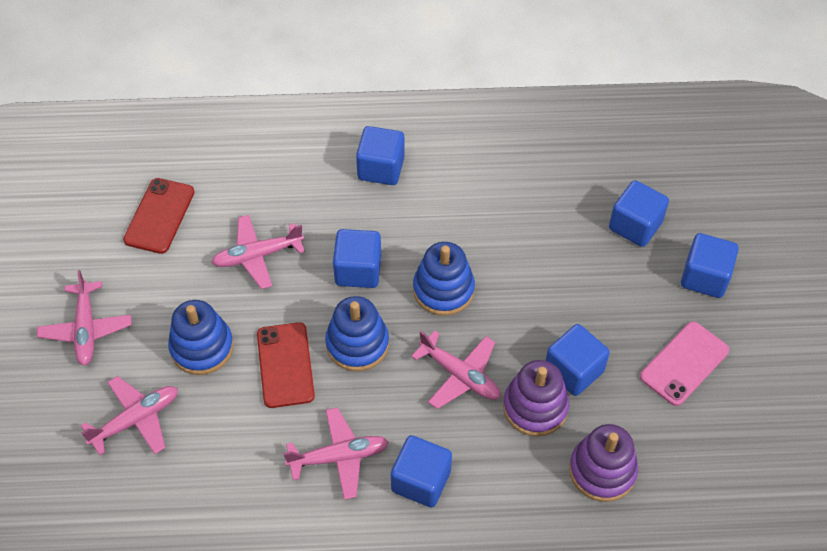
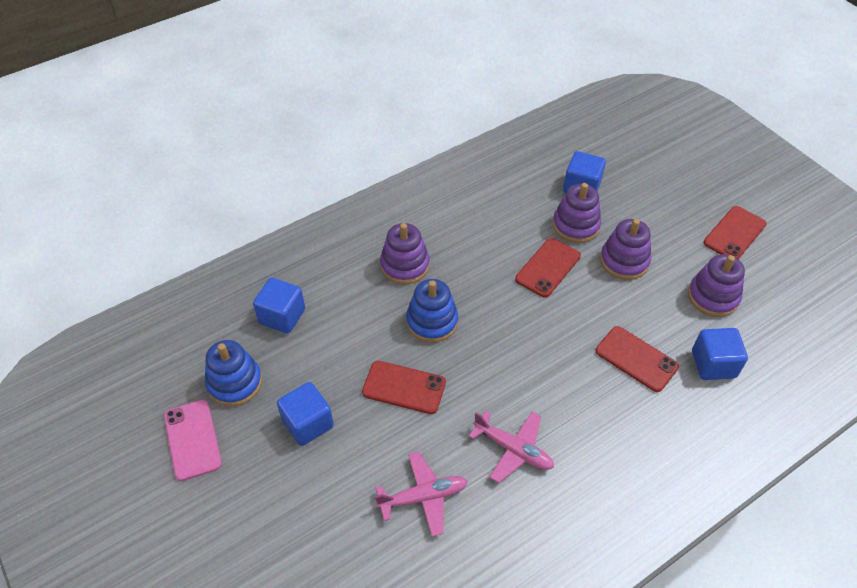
blue cube: 6 -> 4
blue stacking toy: 3 -> 2
pink plane: 5 -> 2
purple stacking toy: 2 -> 4
red phone: 2 -> 4

